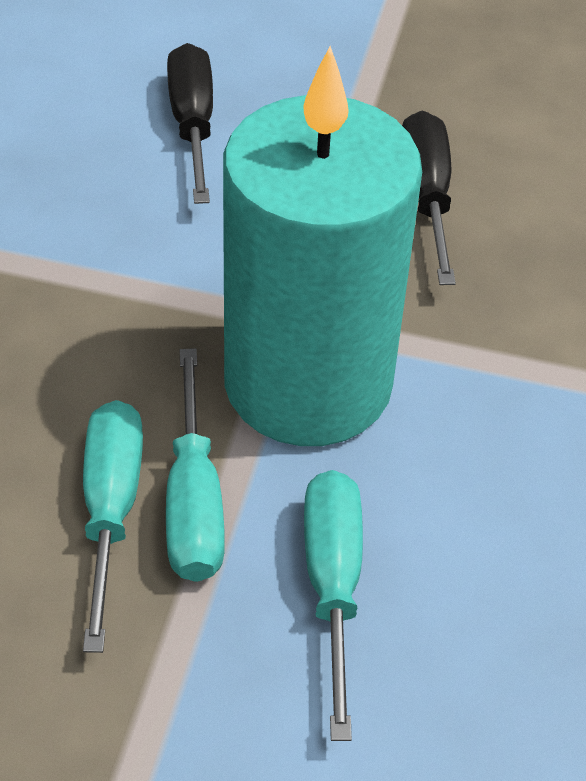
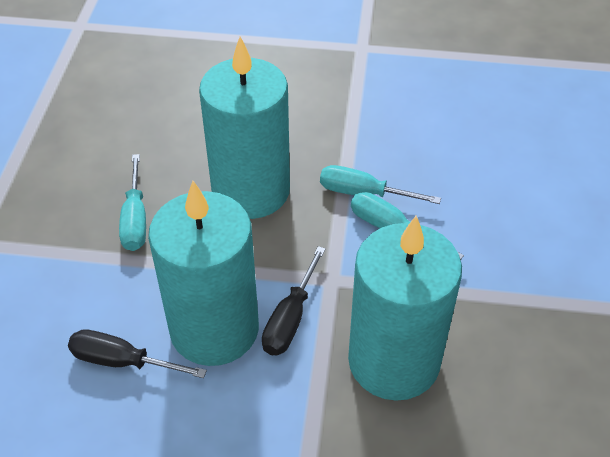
turquoise candle: 1 -> 3

